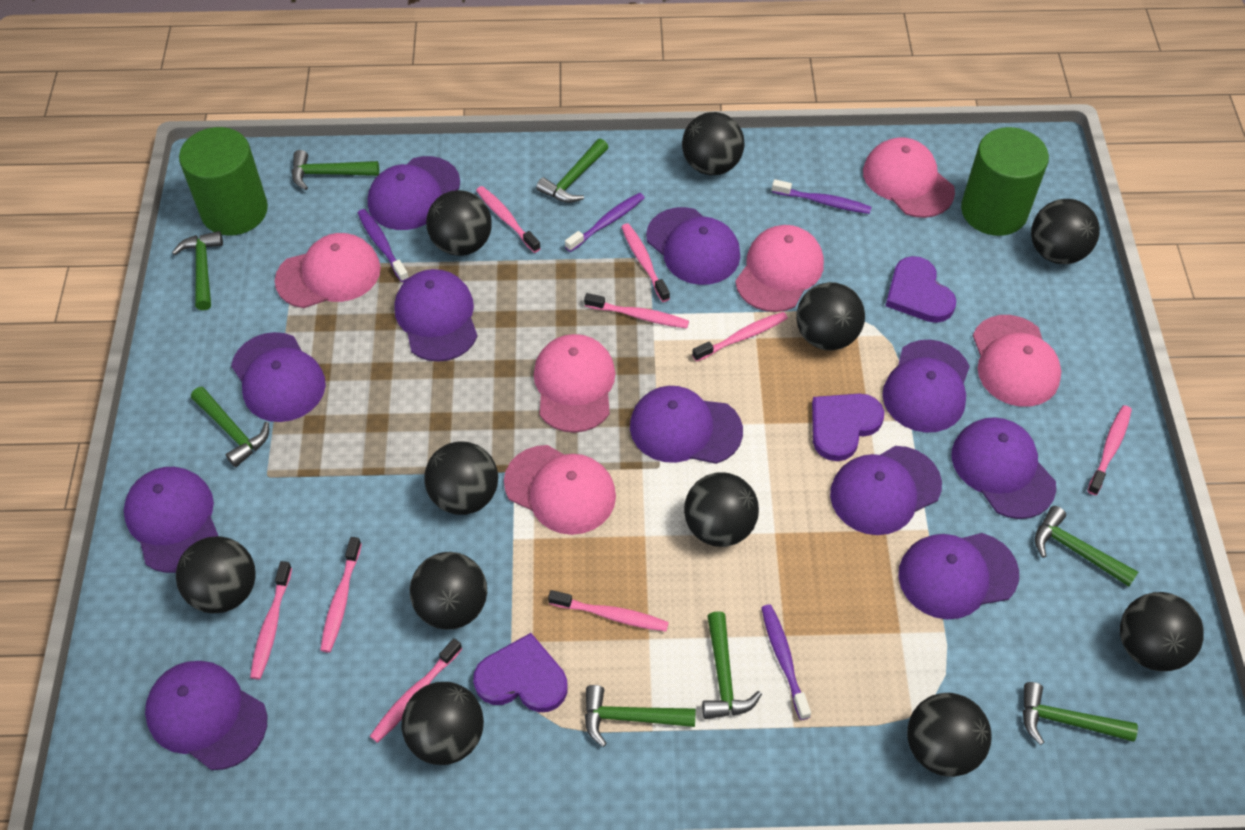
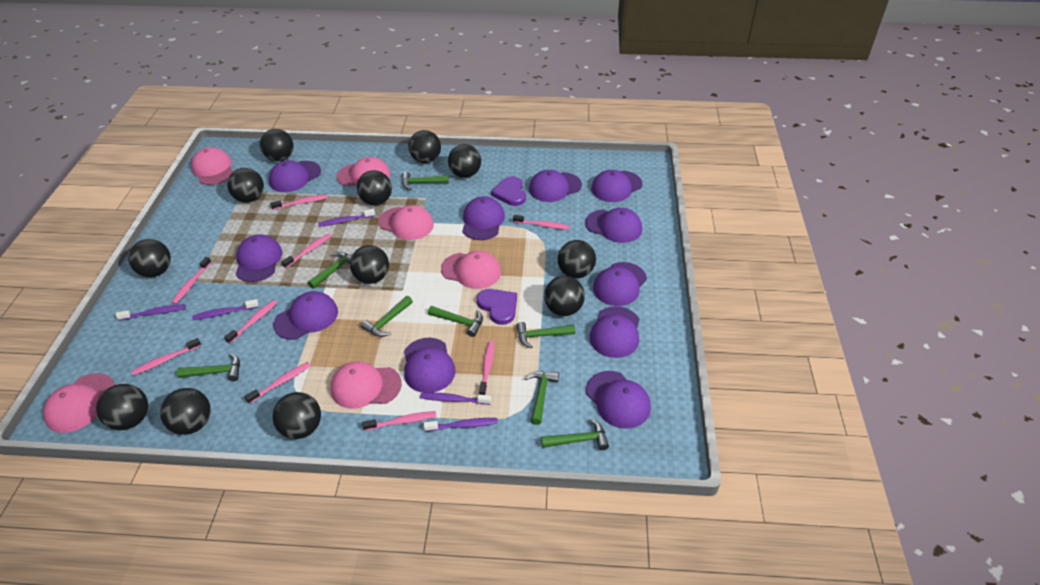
black ball: 11 -> 12
green cylinder: 2 -> 0
purple heart: 3 -> 2
purple toothbrush: 4 -> 5

